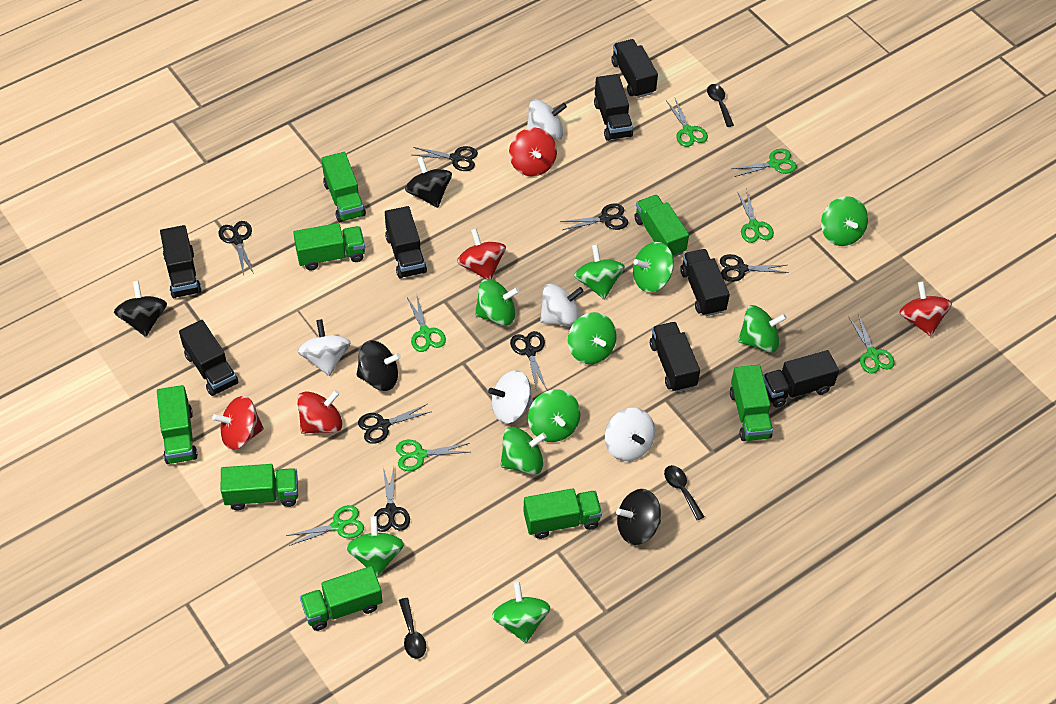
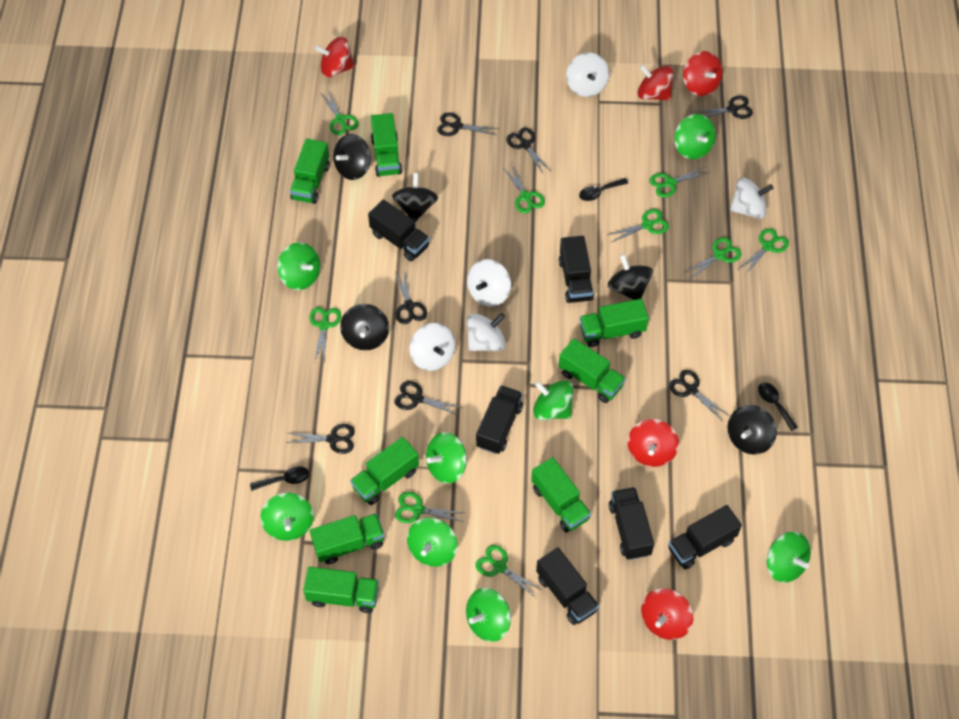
black spinning top: 4 -> 5
black truck: 8 -> 6
green scissors: 7 -> 9
green spinning top: 10 -> 8

